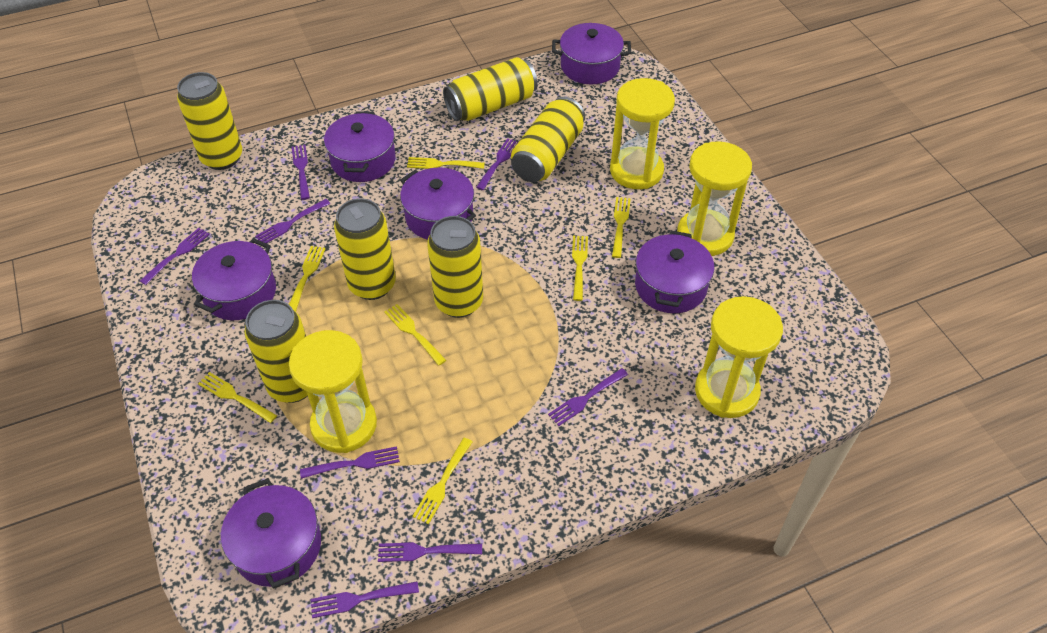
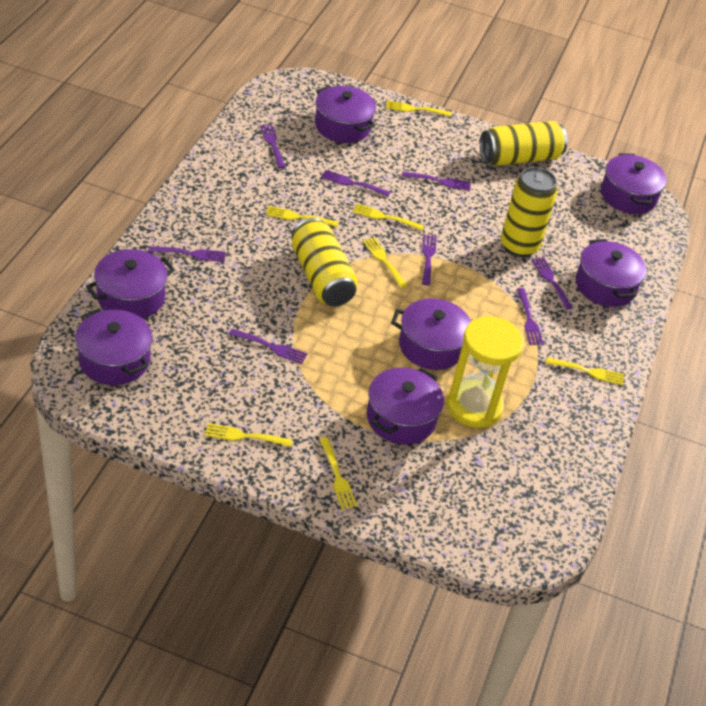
purple pot: 6 -> 7
yellow can: 6 -> 3
yellow hourglass: 4 -> 1

